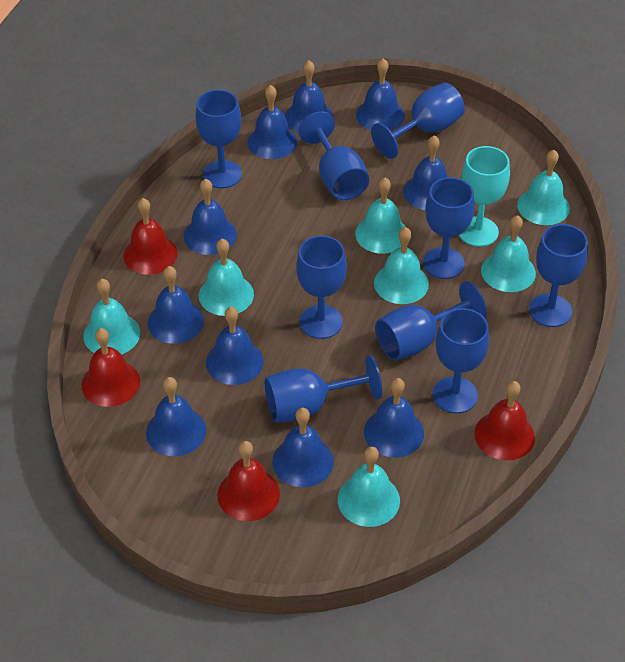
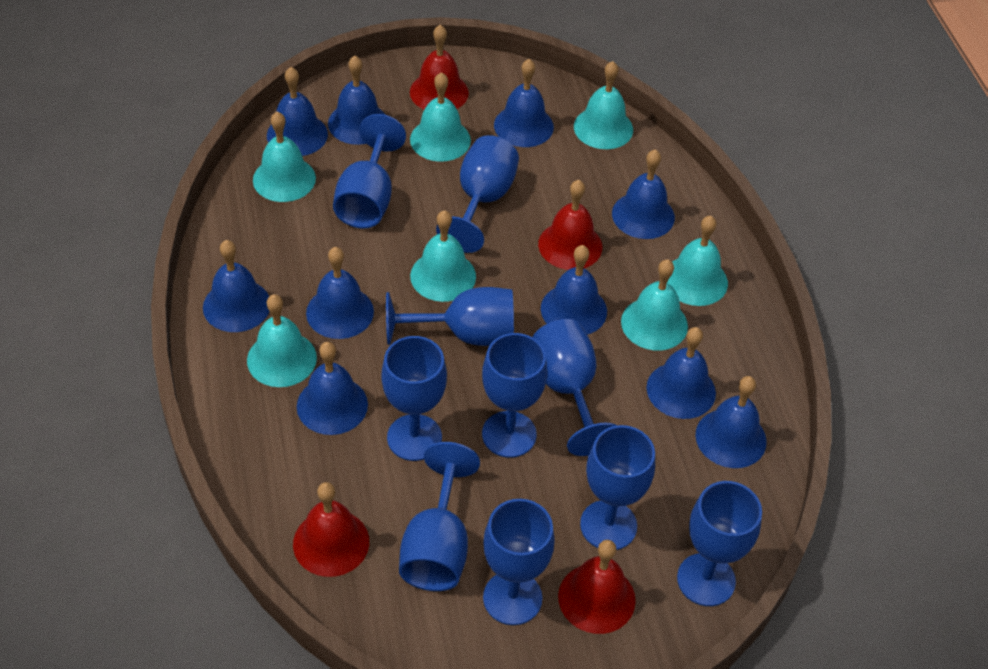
blue goblet: 9 -> 10
turquoise goblet: 1 -> 0

